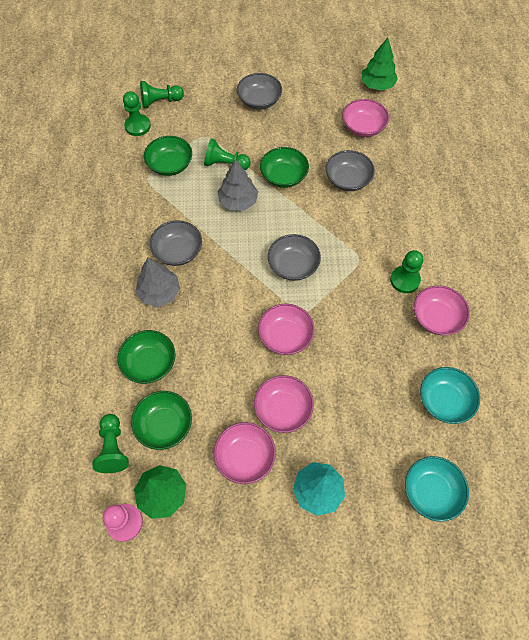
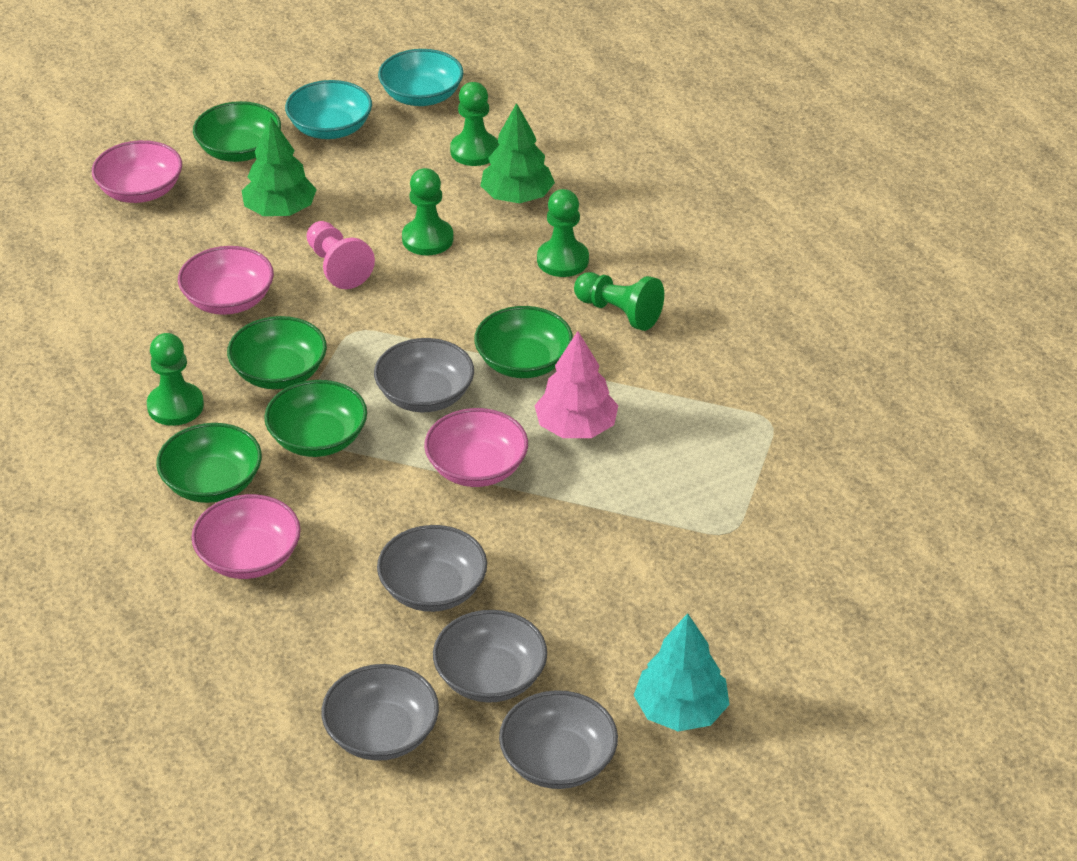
green bowl: 4 -> 5
grey bowl: 4 -> 5
grey tree: 2 -> 0
pink bowl: 5 -> 4
pink tree: 0 -> 1

